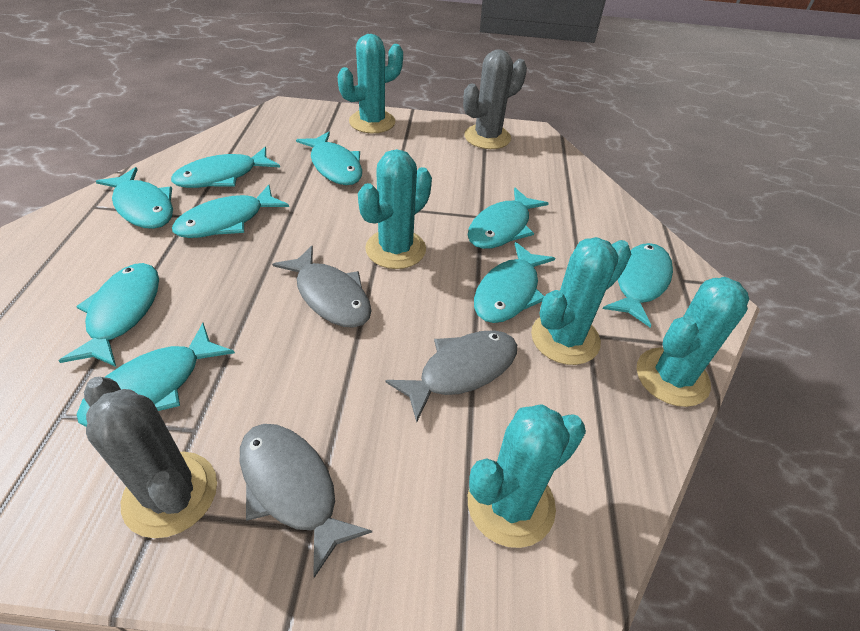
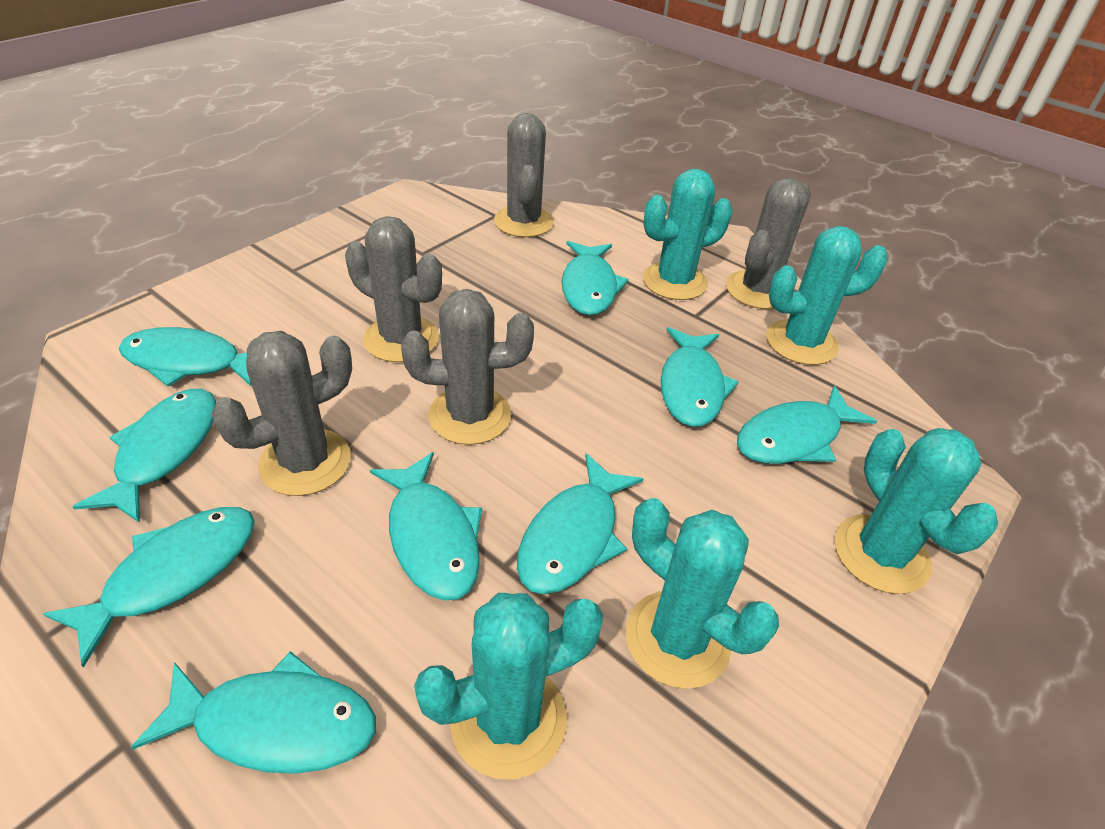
grey cactus: 2 -> 5
grey fish: 3 -> 0

